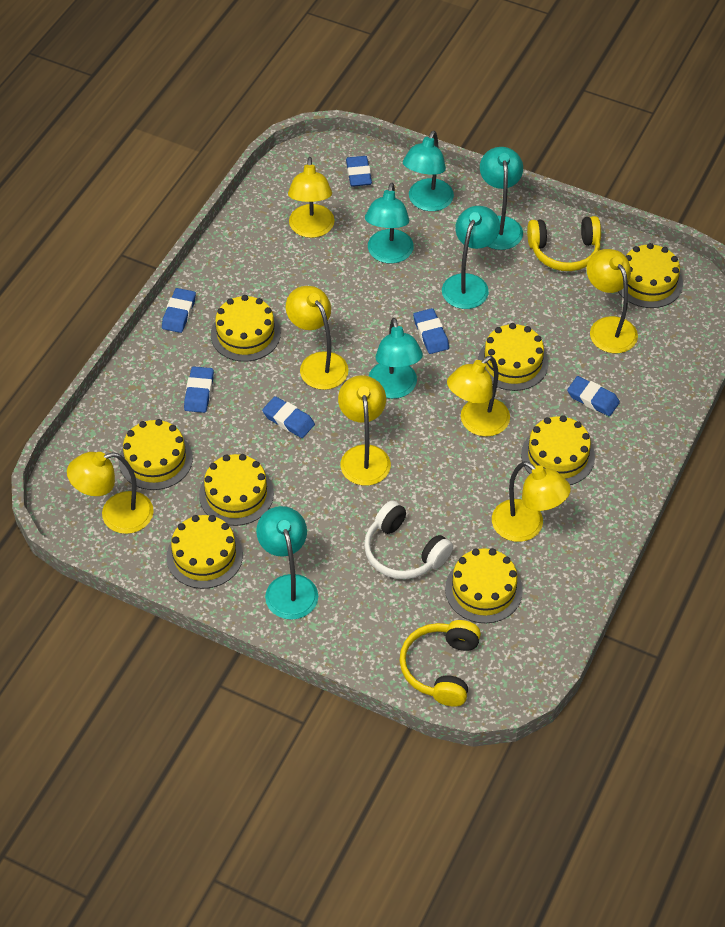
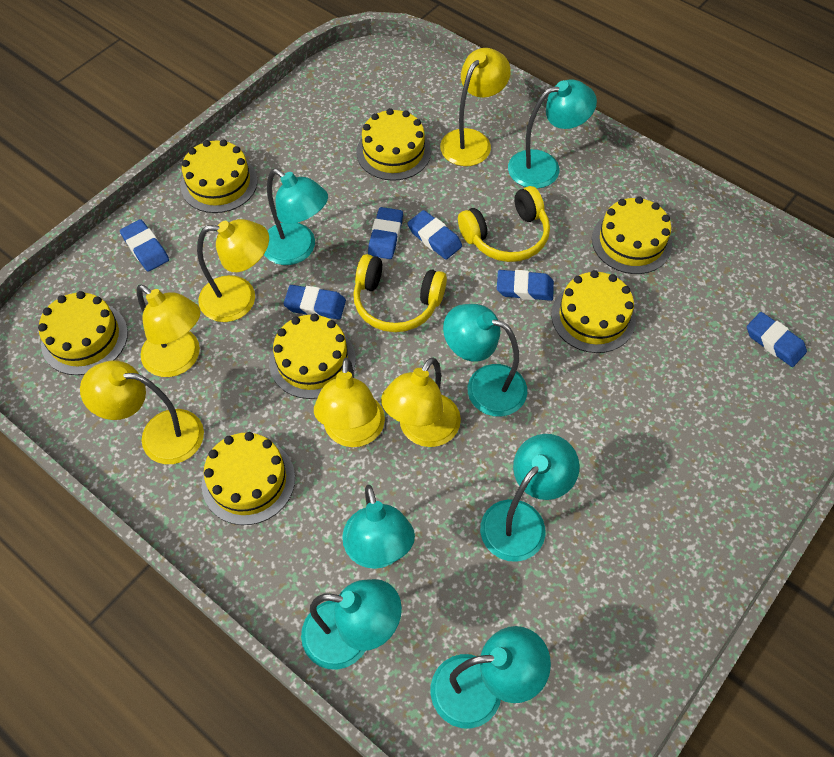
turquoise lamp: 6 -> 7
white headphones: 1 -> 0
yellow cake: 8 -> 7
yellow lamp: 7 -> 6

